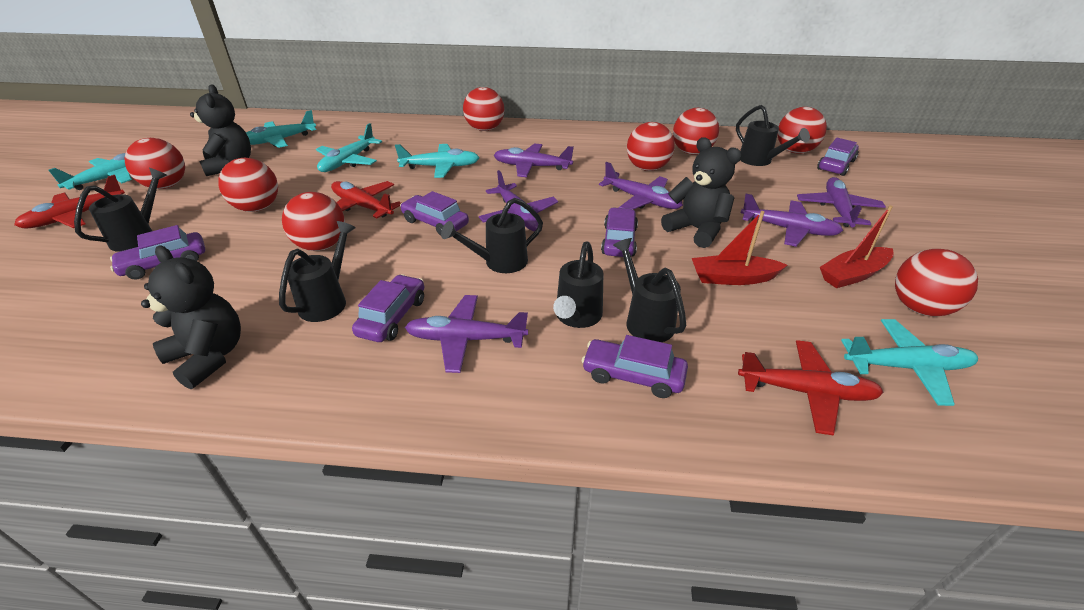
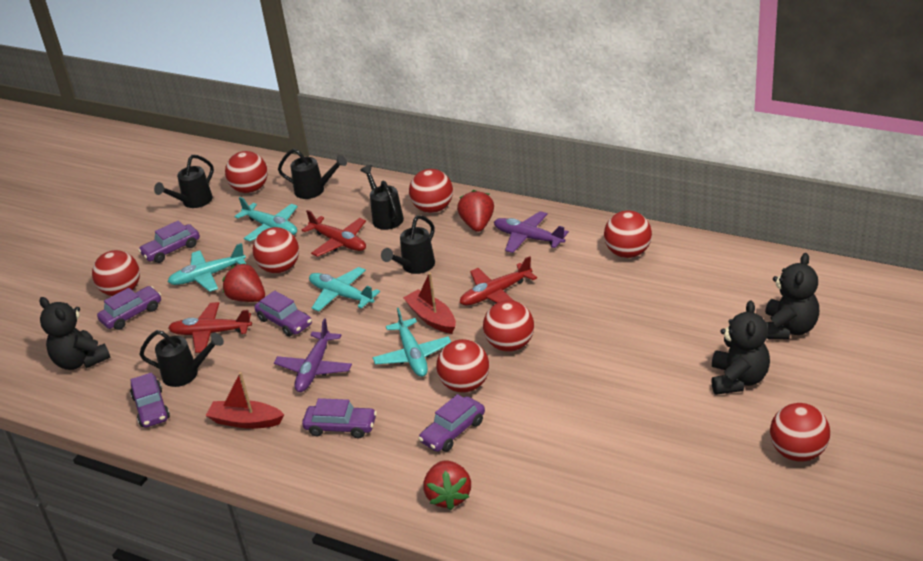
black watering can: 6 -> 5
purple plane: 6 -> 2
red strawberry: 0 -> 3
turquoise plane: 5 -> 4

